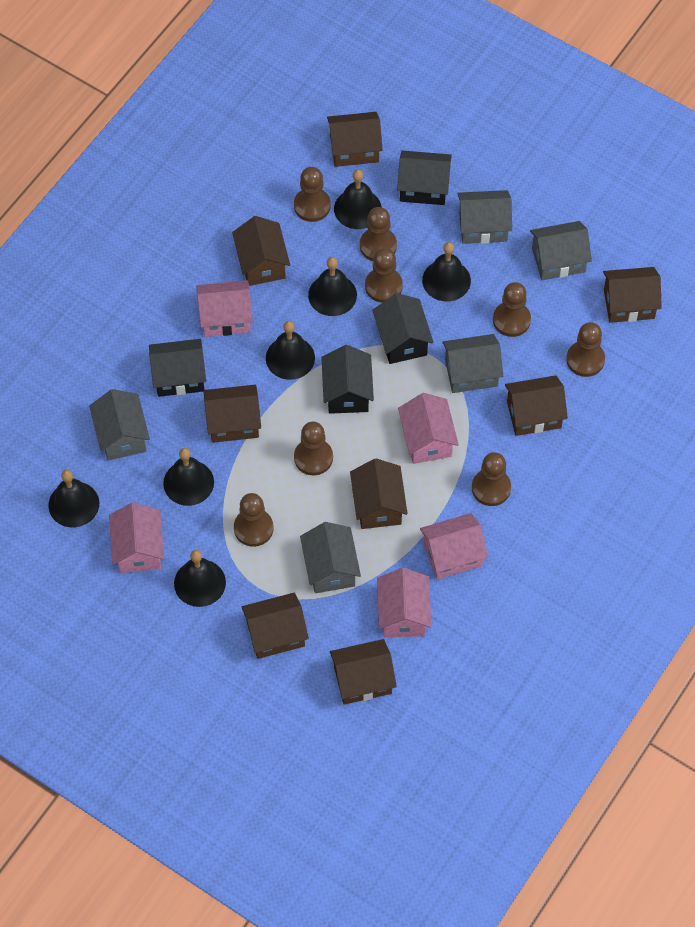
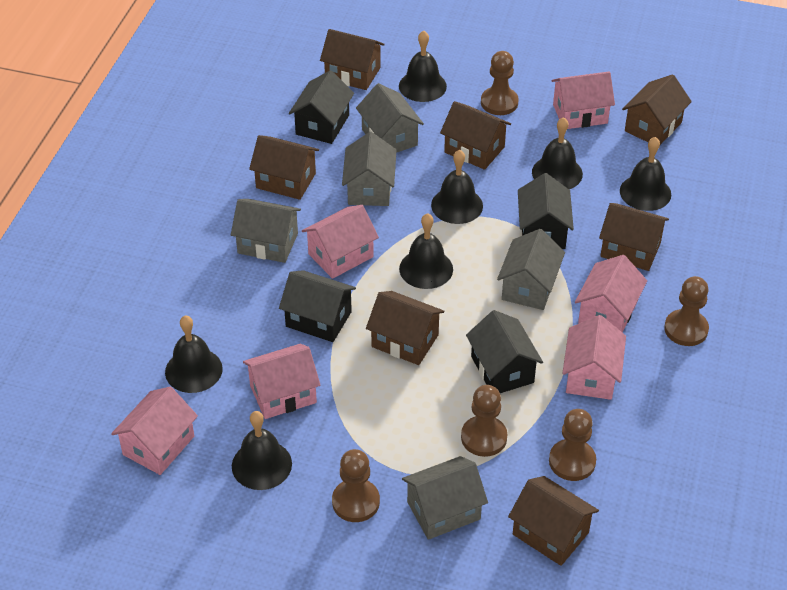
brown house: 8 -> 7
brown pawn: 8 -> 5
pink house: 5 -> 6

